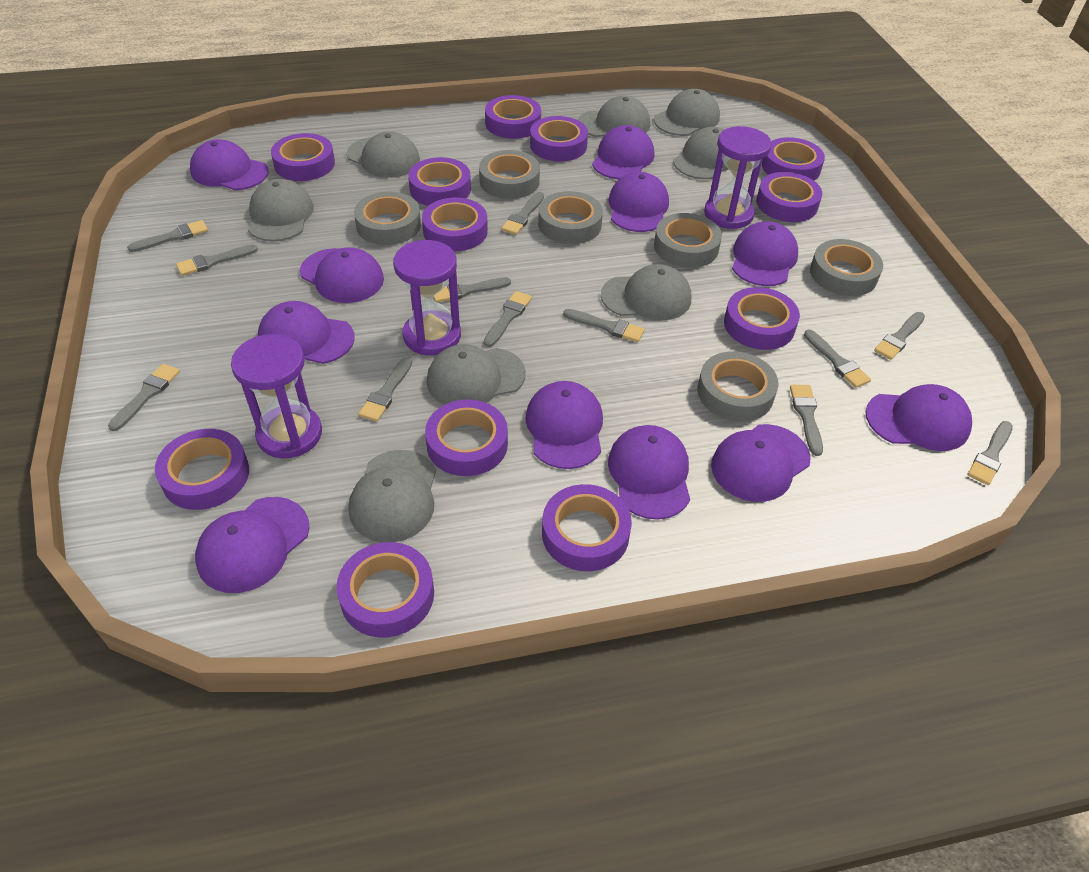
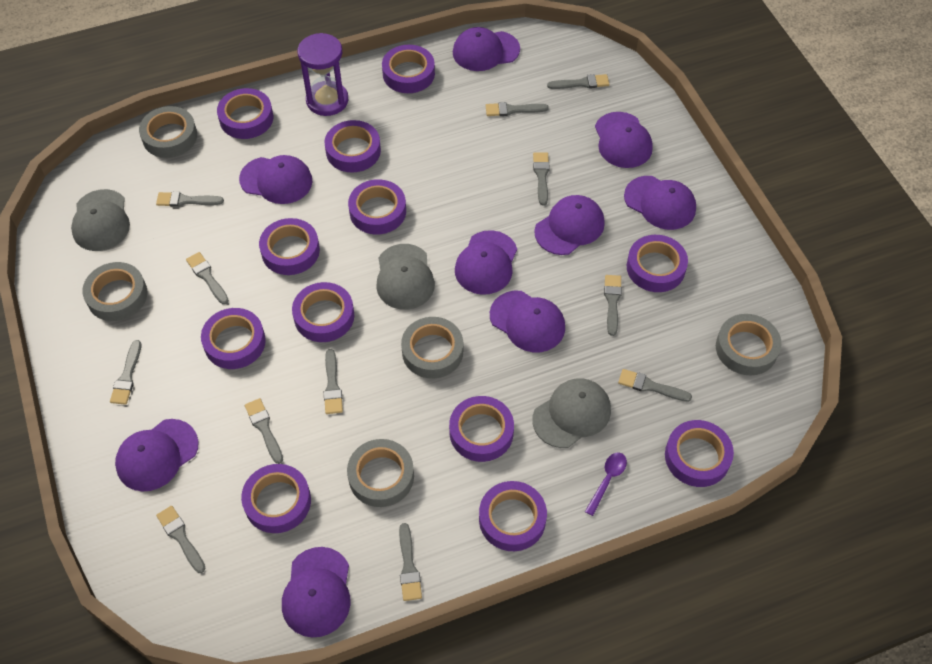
grey cap: 8 -> 3
grey tape: 6 -> 5
purple cap: 11 -> 9
purple hourglass: 3 -> 1
purple spoon: 0 -> 1

